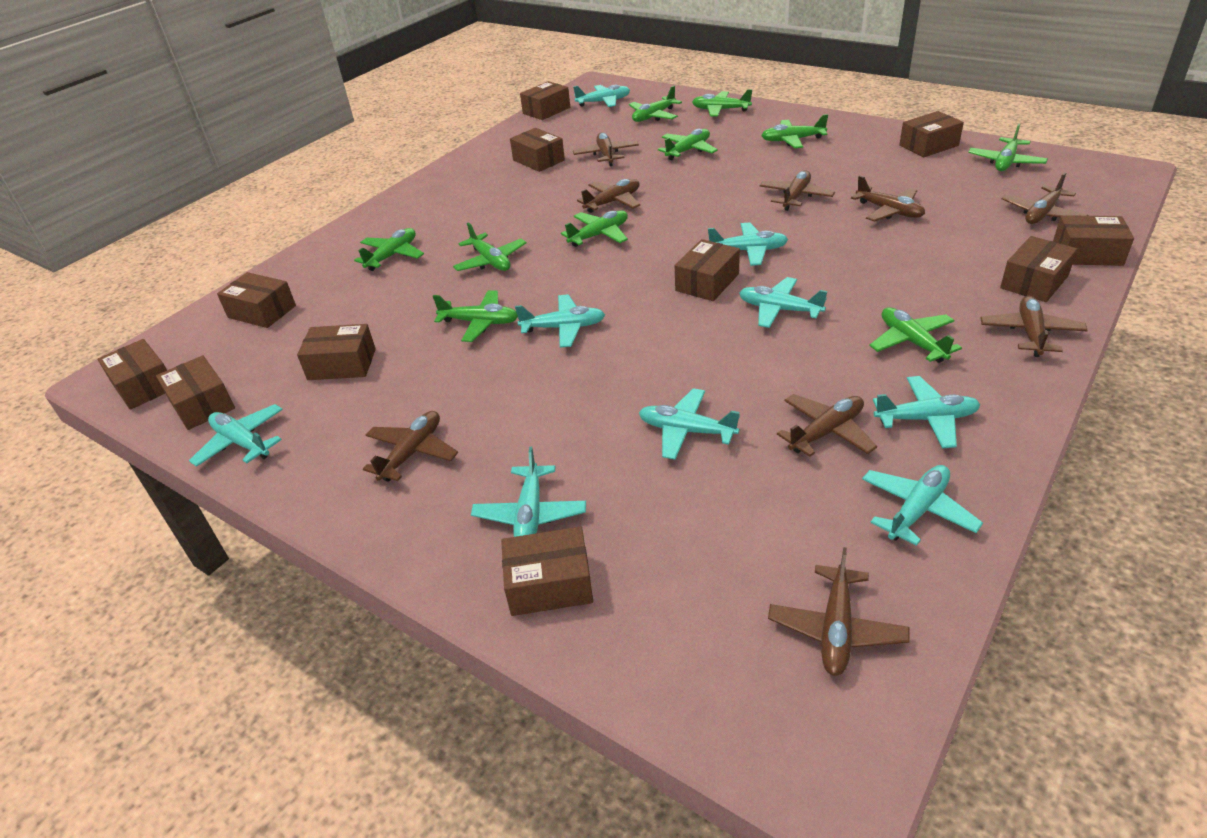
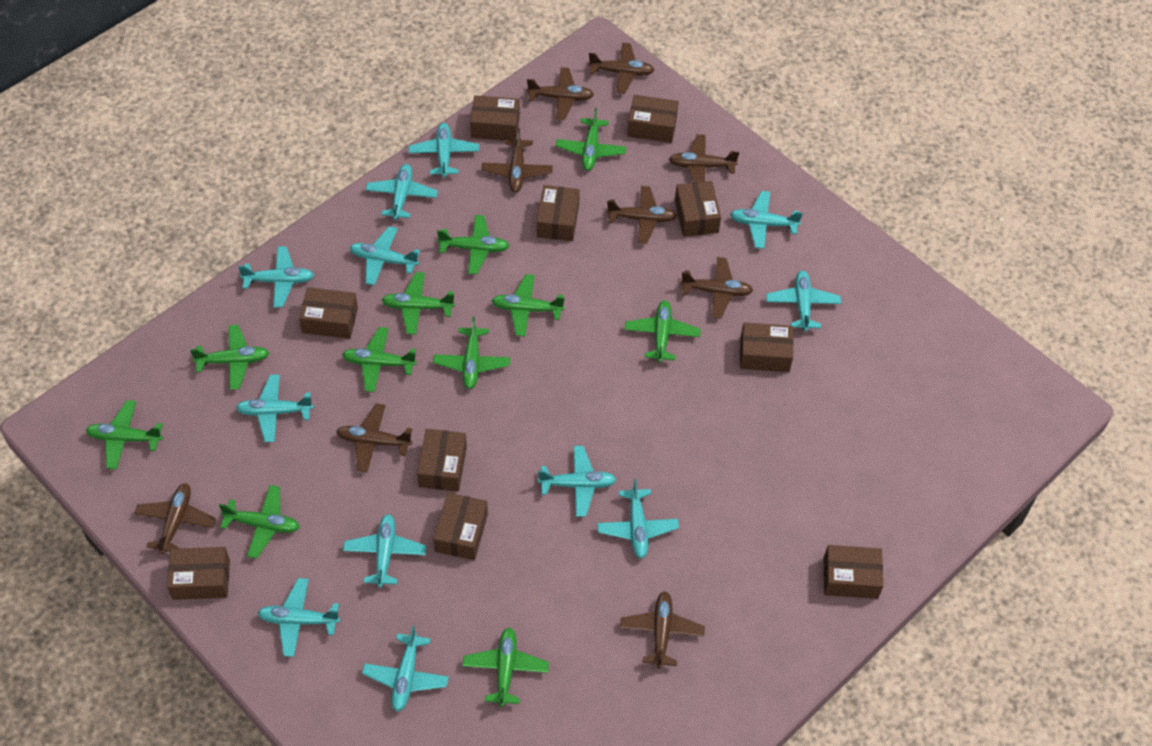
brown box: 11 -> 10
green plane: 10 -> 11
turquoise plane: 9 -> 12

